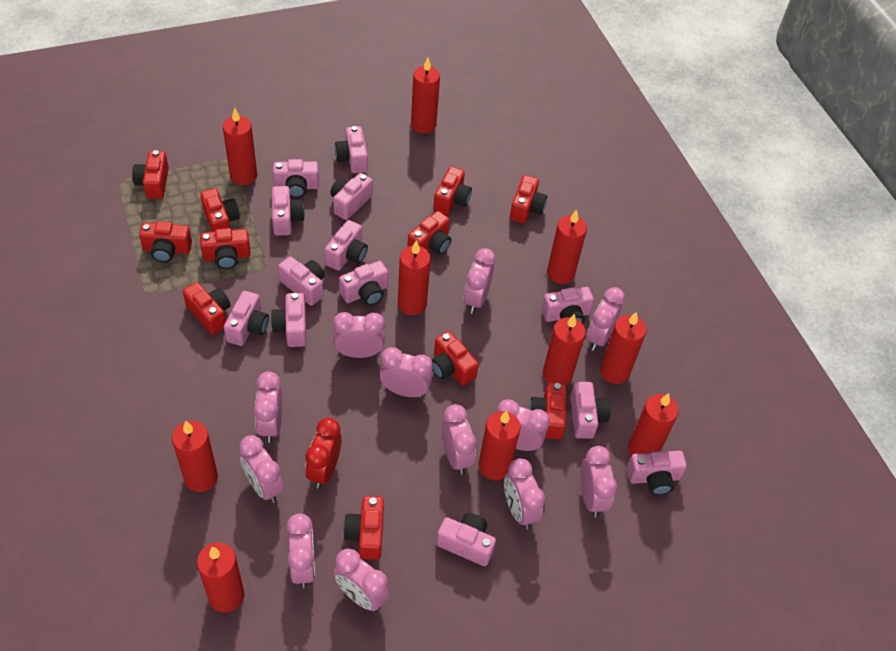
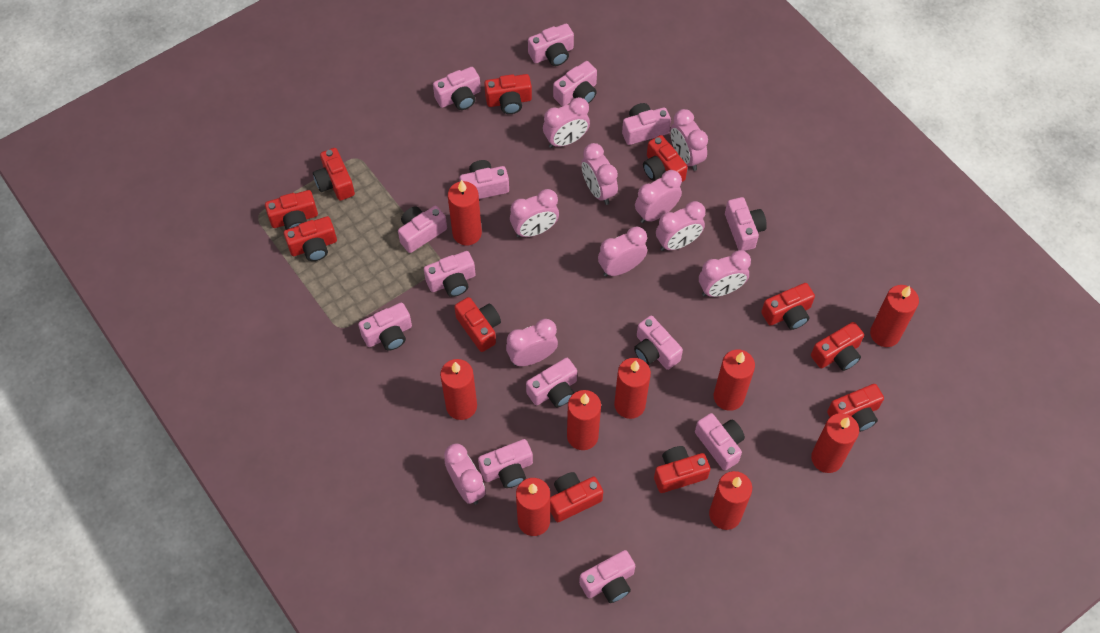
pink camera: 13 -> 14
pink clock: 12 -> 10
red candle: 10 -> 9
red clock: 1 -> 0

